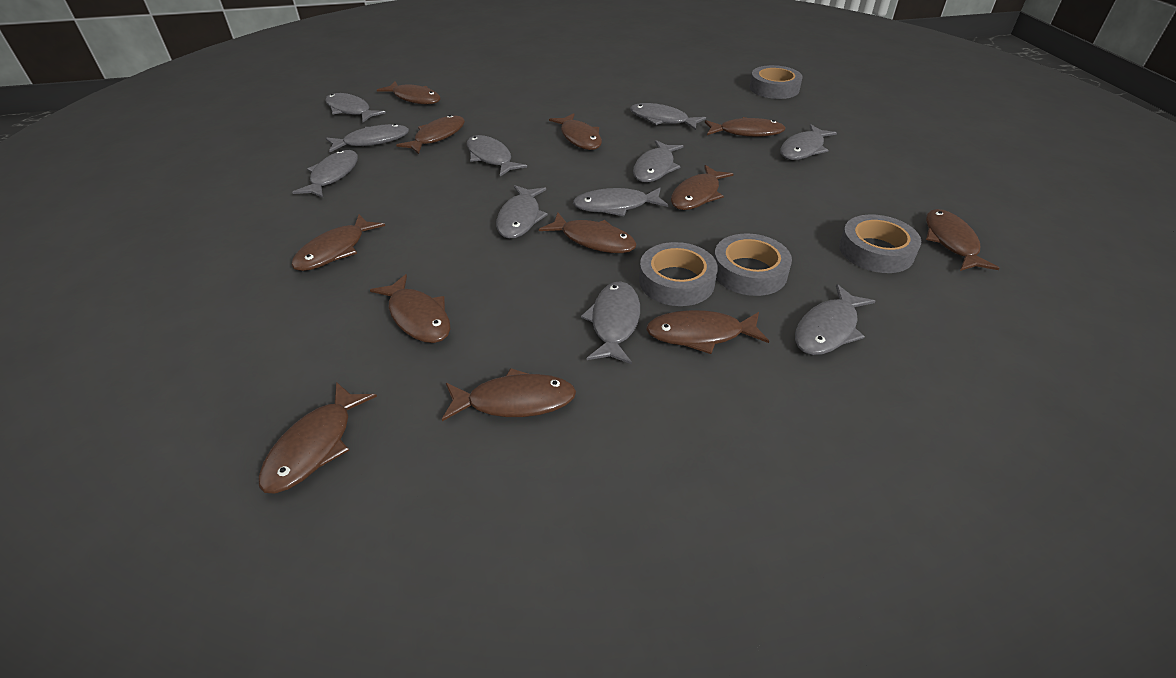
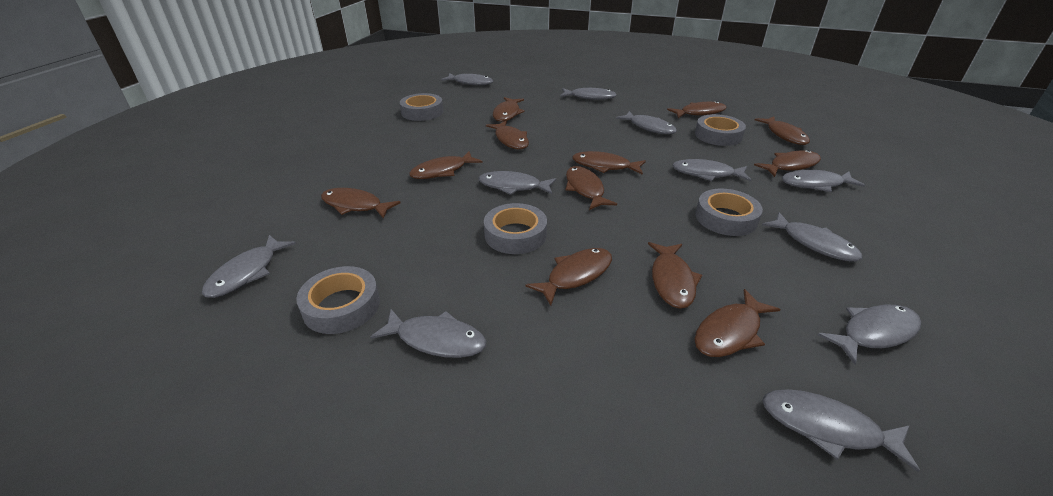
grey tape: 4 -> 5

